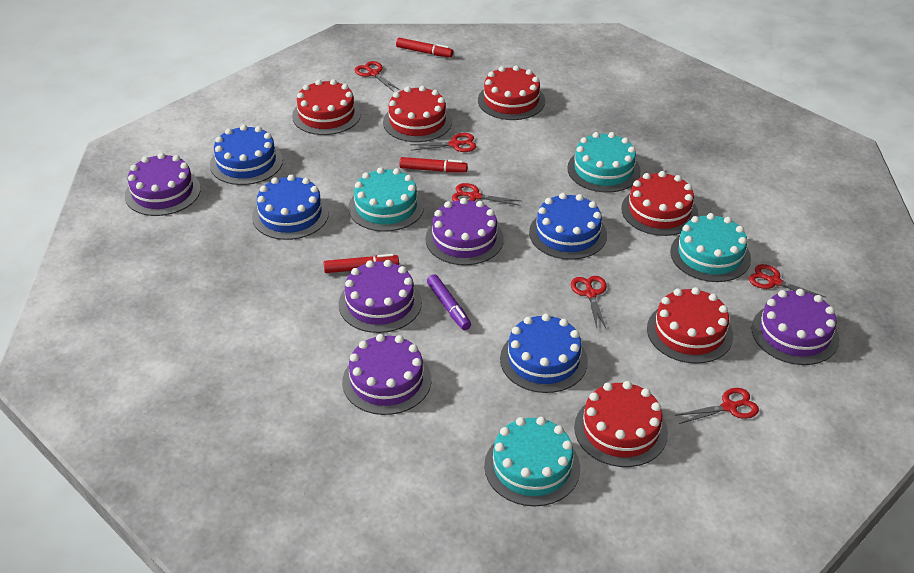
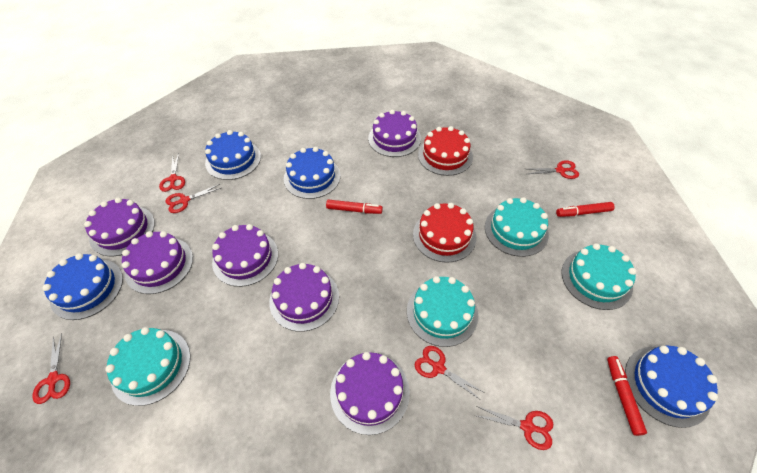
purple cake: 5 -> 6
purple marker: 1 -> 0
red cake: 6 -> 2

